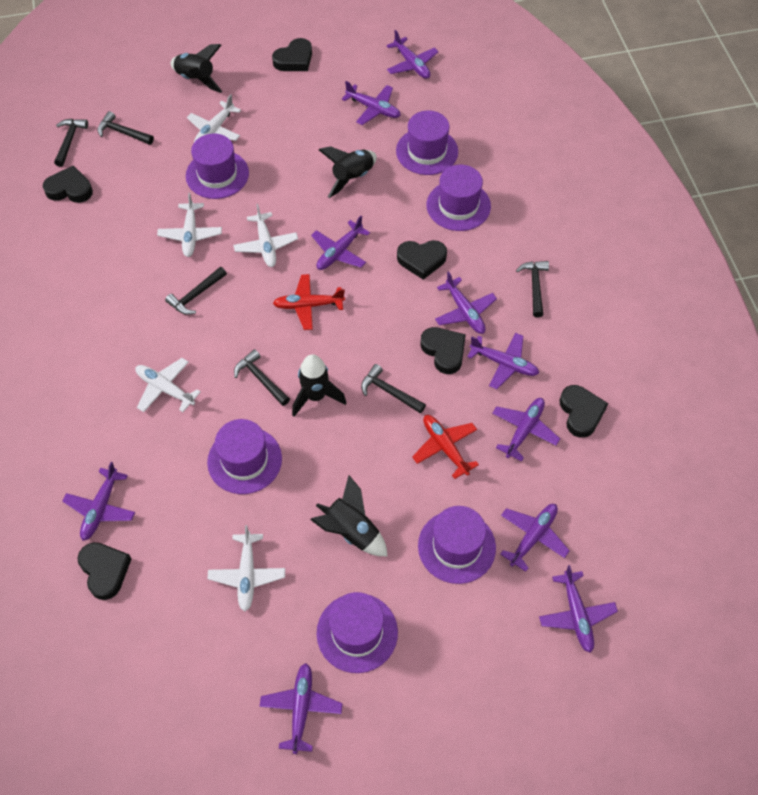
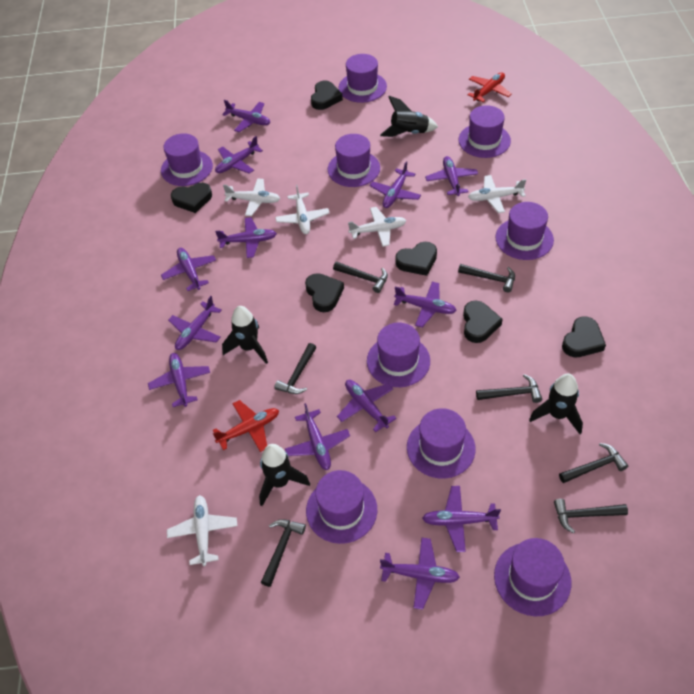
black hammer: 6 -> 7
purple hat: 6 -> 9
purple plane: 10 -> 13

